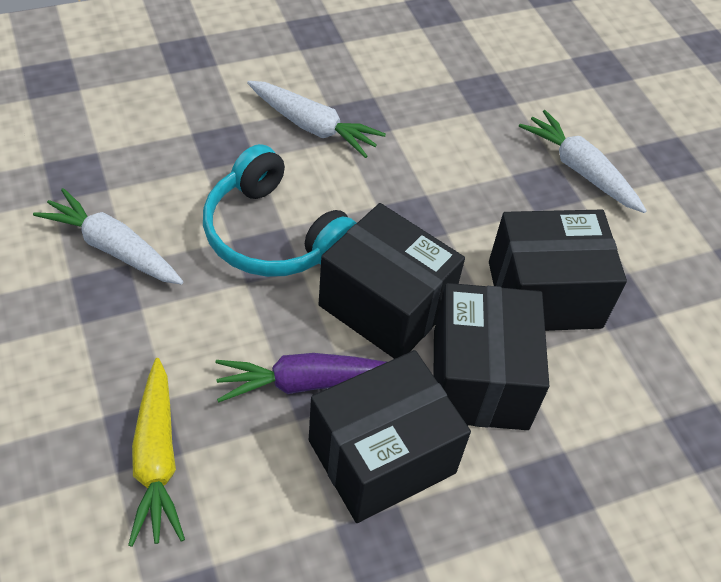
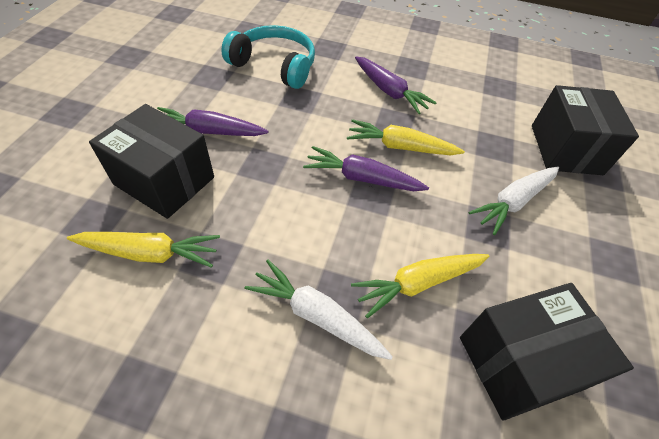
black box: 4 -> 3
purple carrot: 1 -> 3
white carrot: 3 -> 2
yellow carrot: 1 -> 3

